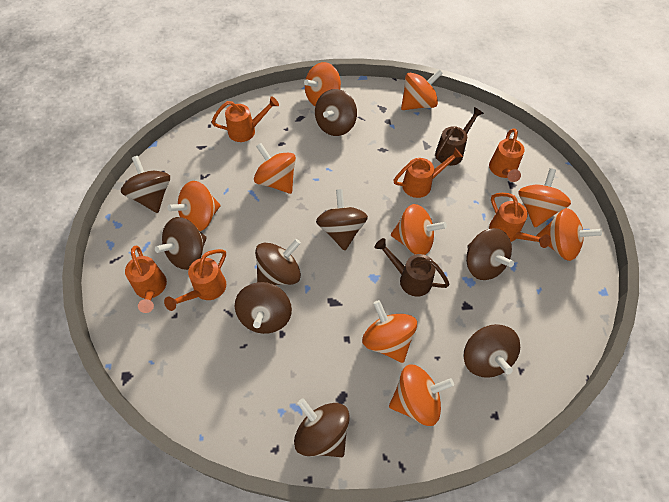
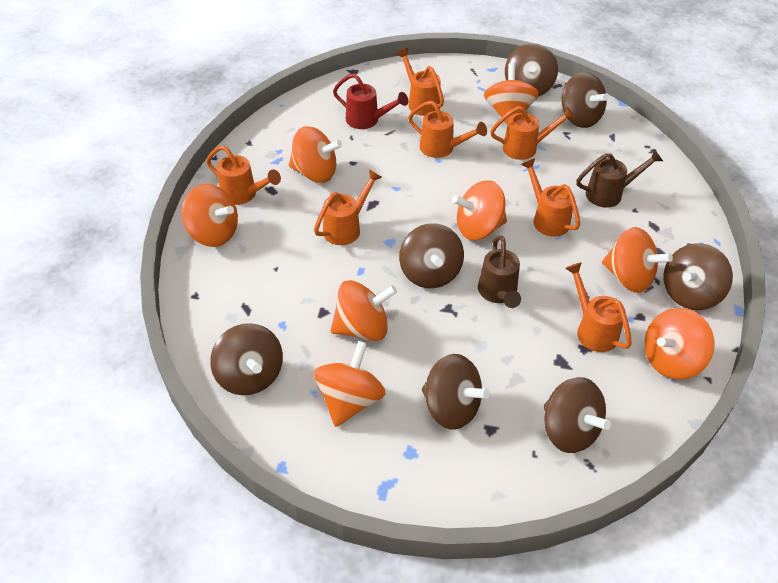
brown spinning top: 9 -> 7
orange spinning top: 9 -> 8
orange watering can: 6 -> 7
red watering can: 0 -> 1

